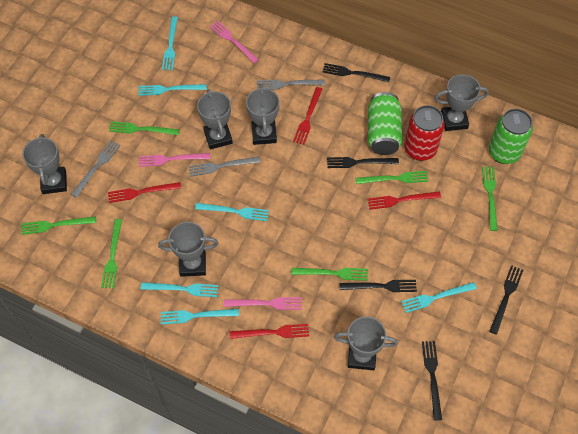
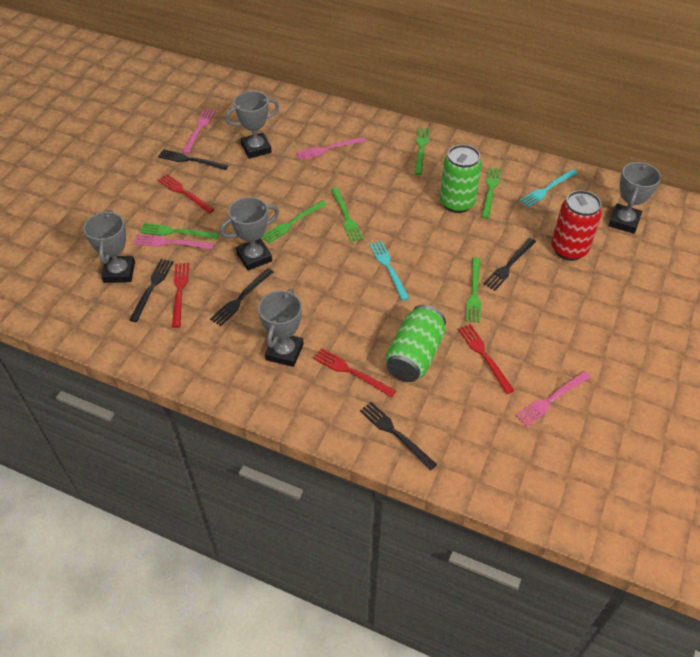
grey fork: 3 -> 0
grey trophy: 6 -> 5
pink fork: 3 -> 4
turquoise fork: 6 -> 2

